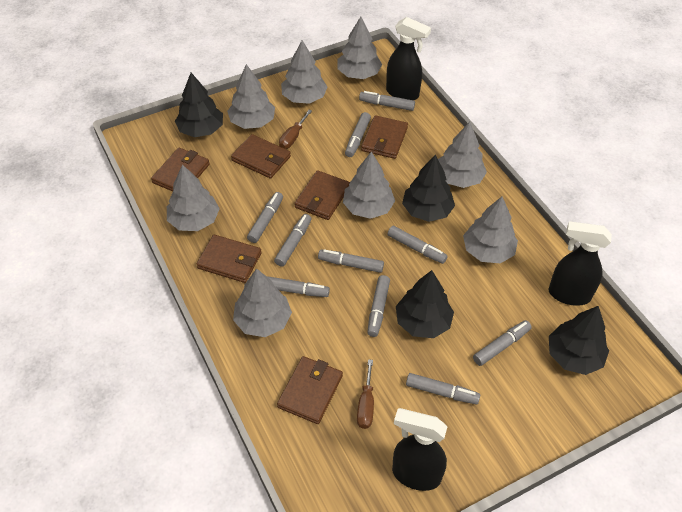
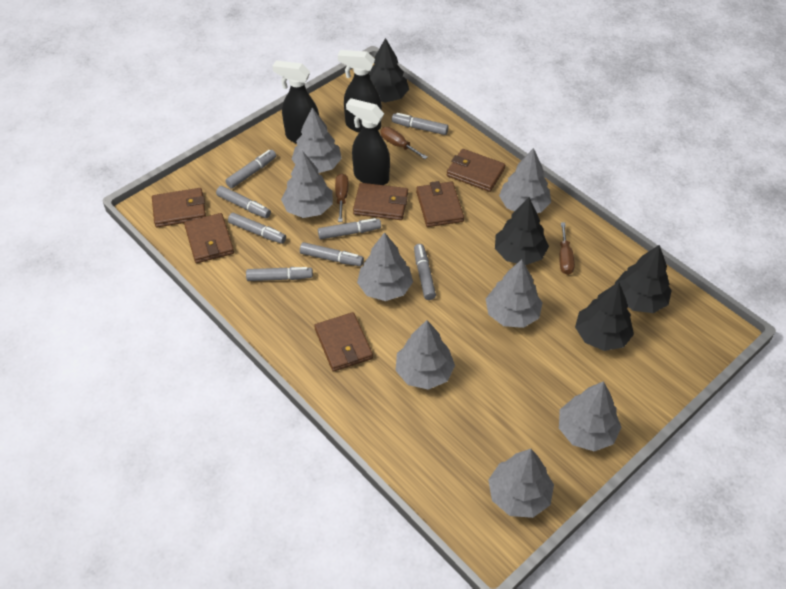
brown screwdriver: 2 -> 3
grey marker: 10 -> 8

